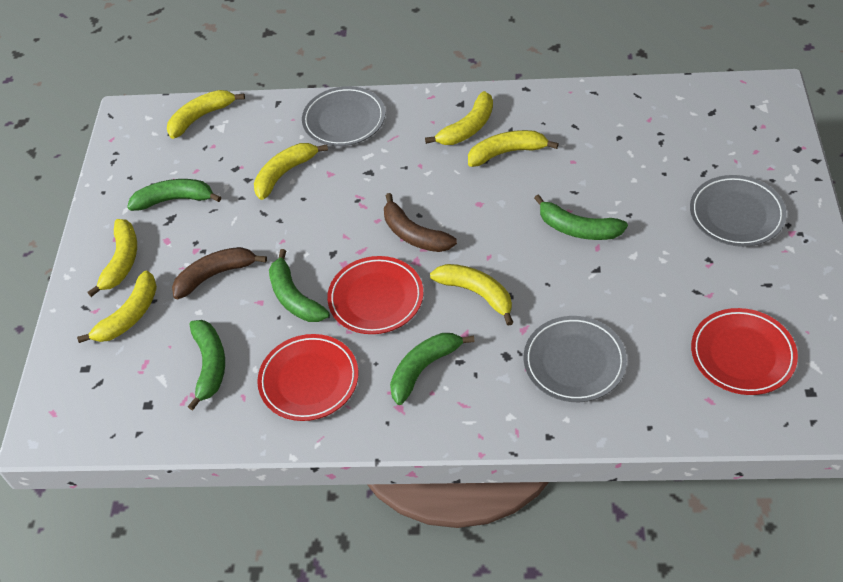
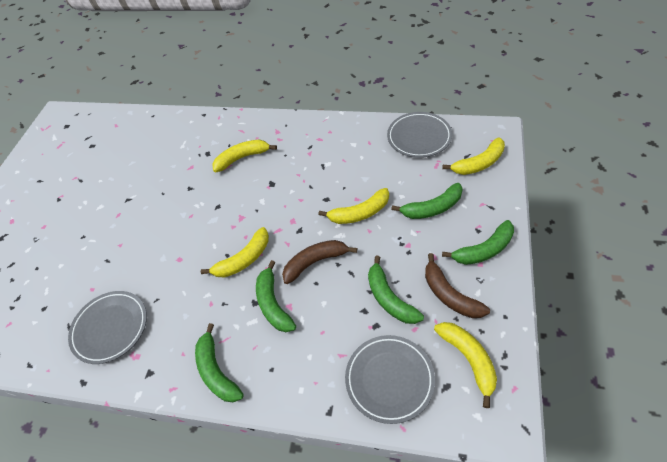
red plate: 3 -> 0
yellow banana: 7 -> 5

